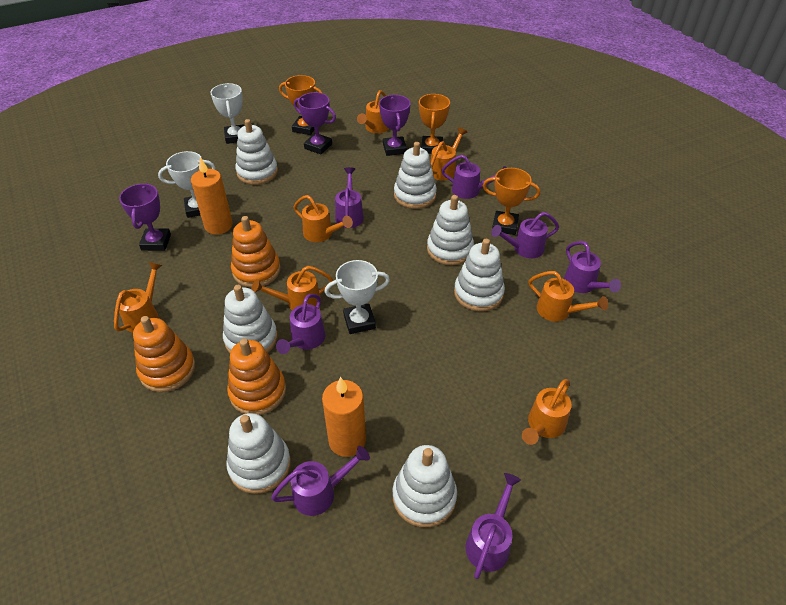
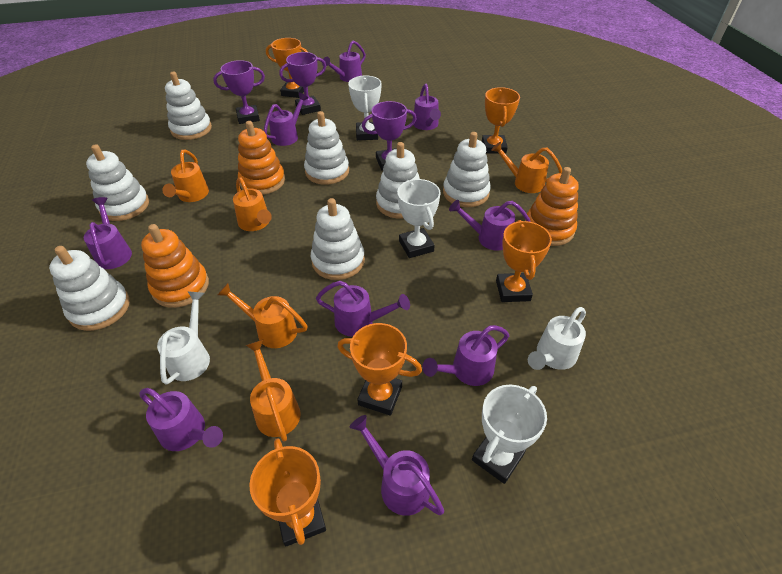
orange candle: 2 -> 0
orange trophy: 3 -> 5
orange watering can: 7 -> 5
purple watering can: 7 -> 9
white watering can: 0 -> 2

